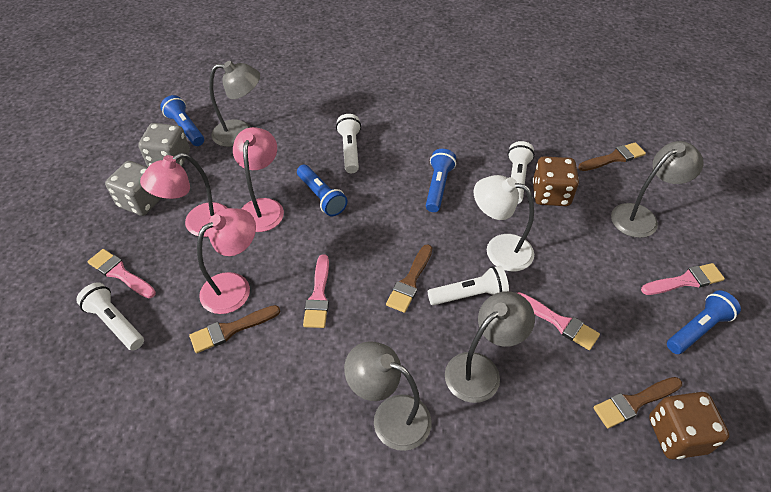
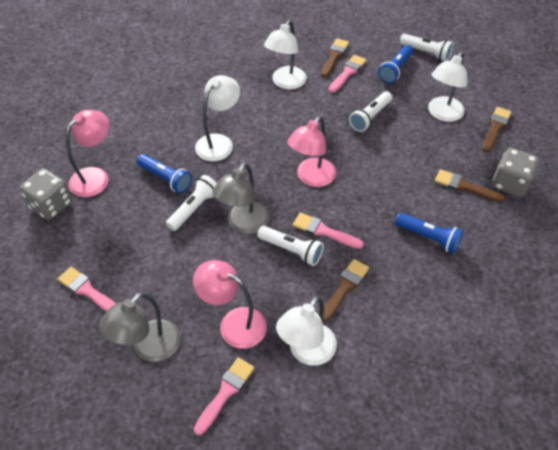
blue flashlight: 4 -> 3
brown dice: 2 -> 0
grey lamp: 4 -> 2
white lamp: 1 -> 4

